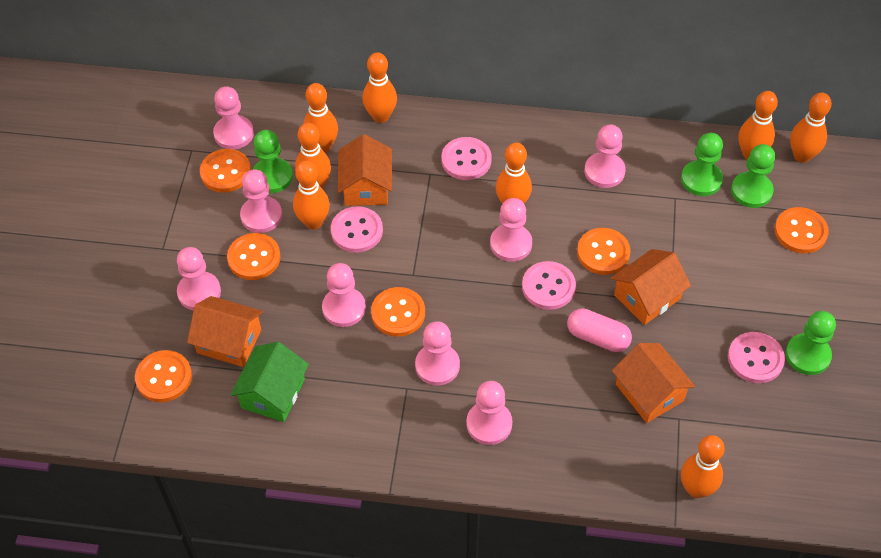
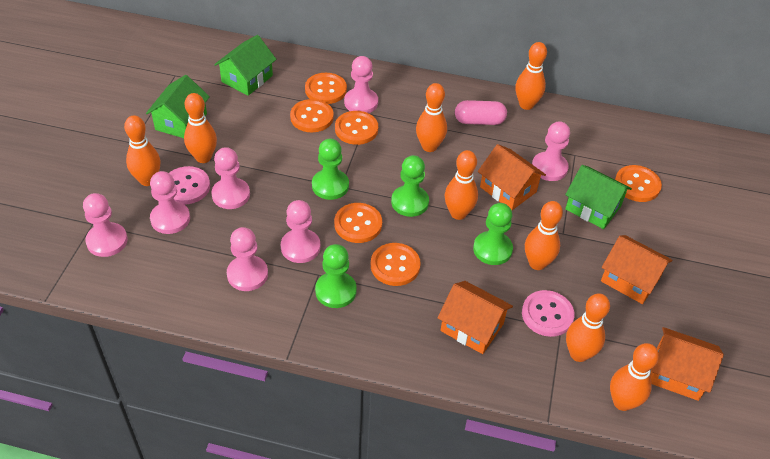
green house: 1 -> 3
pink button: 4 -> 2
pink pawn: 8 -> 7

